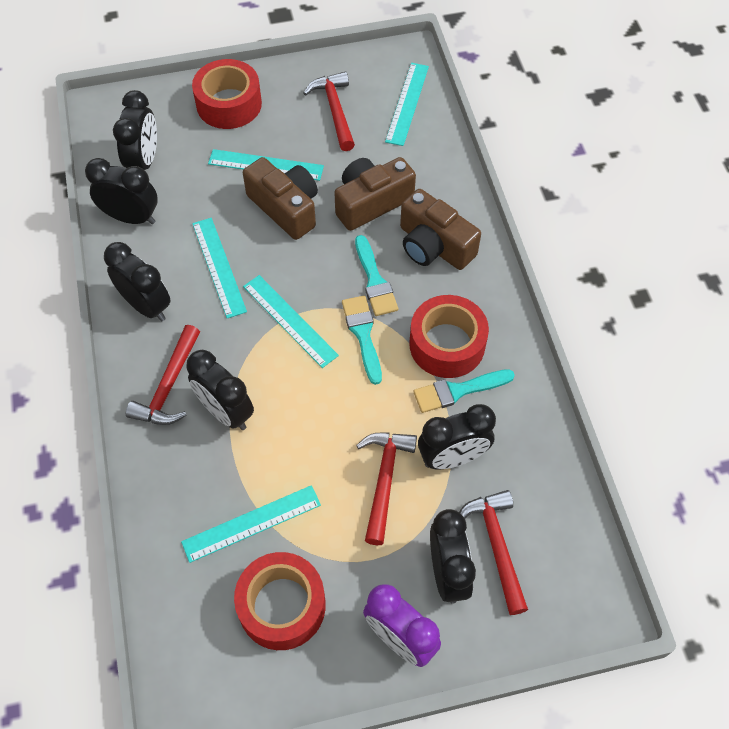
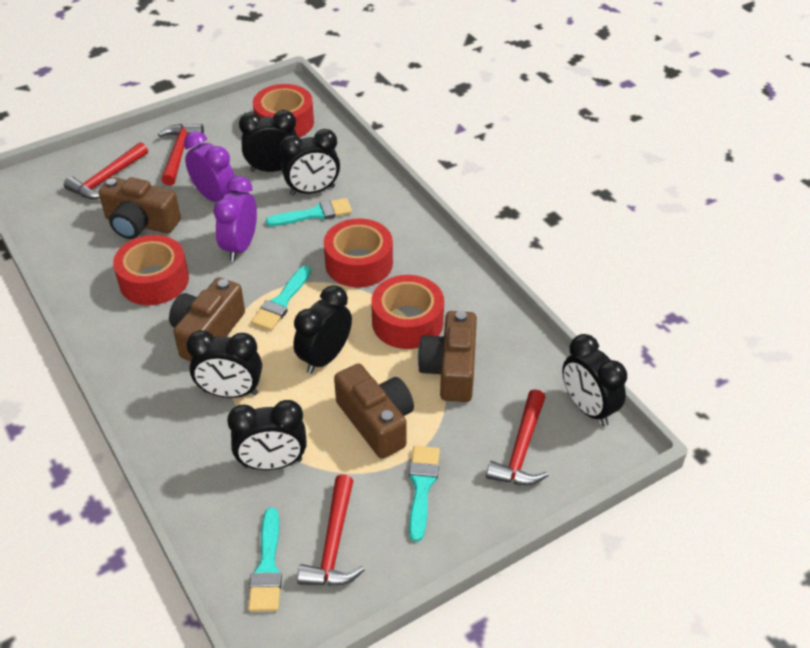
brown camera: 3 -> 4
purple clock: 1 -> 2
red tape: 3 -> 4
turquoise brush: 3 -> 4
turquoise ruler: 5 -> 0

